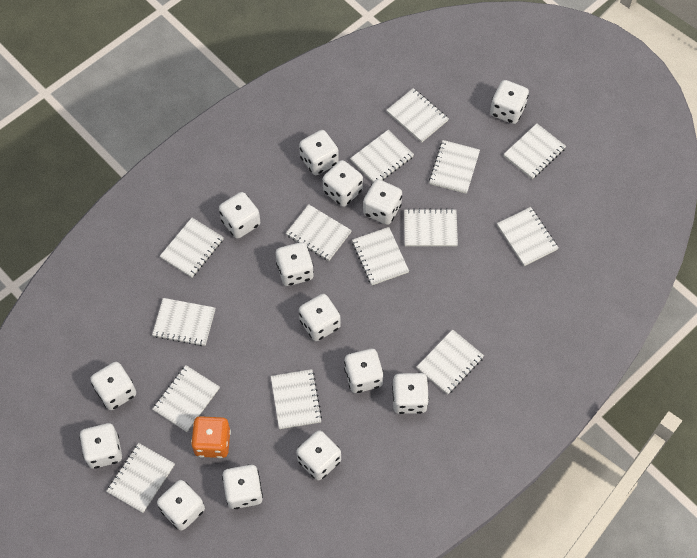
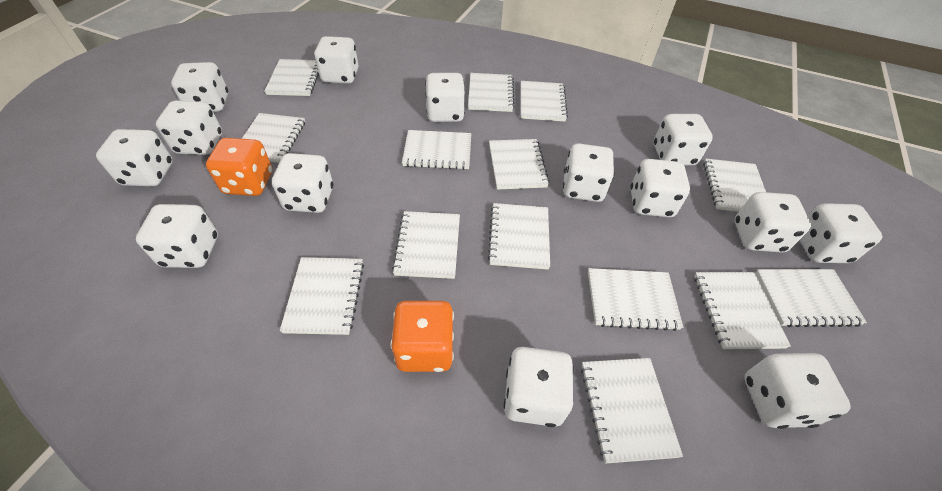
orange dice: 1 -> 2

